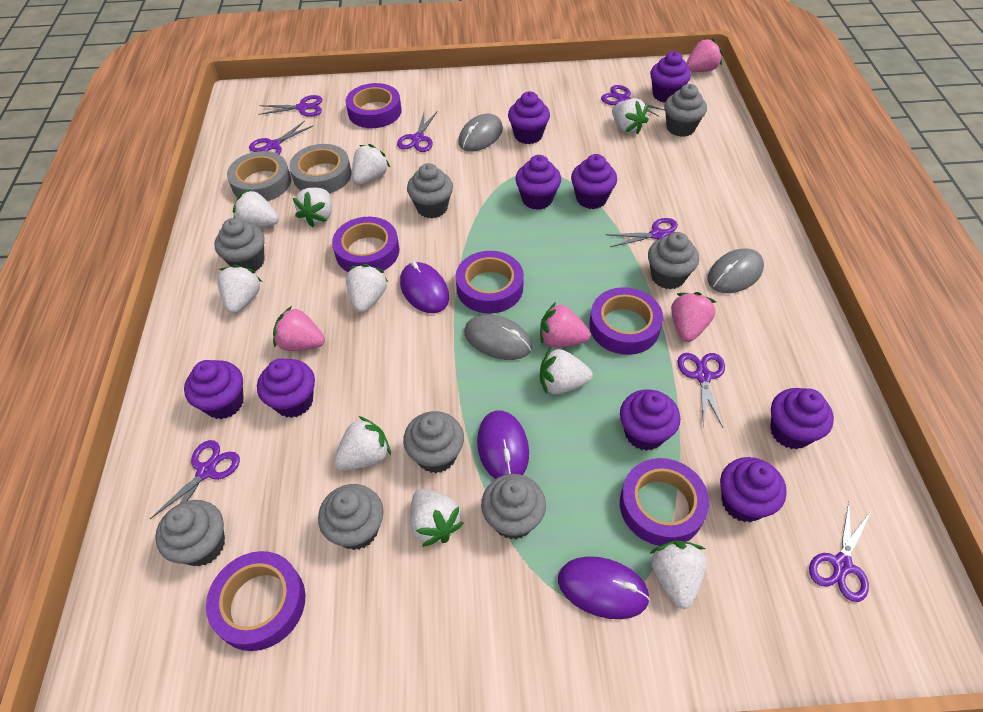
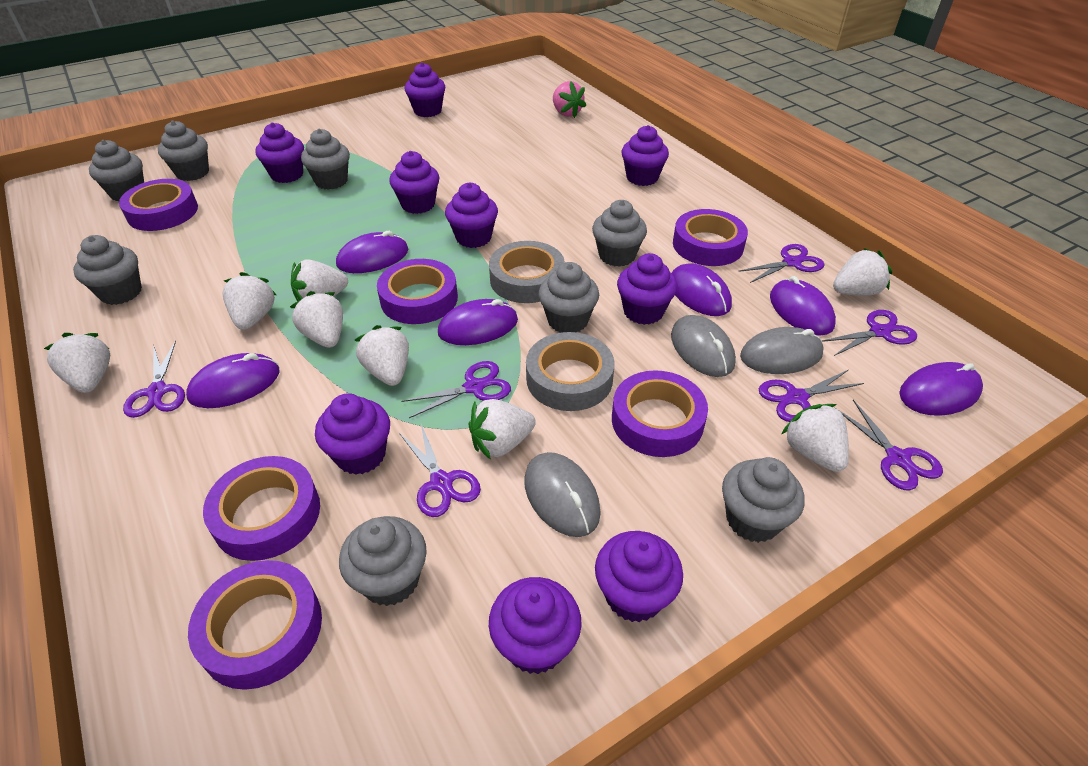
pink strawberry: 4 -> 1
purple mouse: 3 -> 6
purple scissors: 8 -> 7
white strawberry: 10 -> 8

